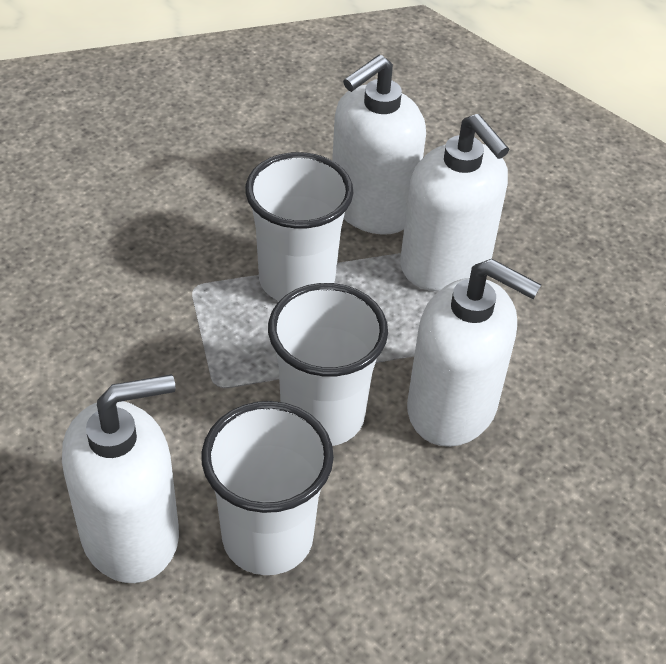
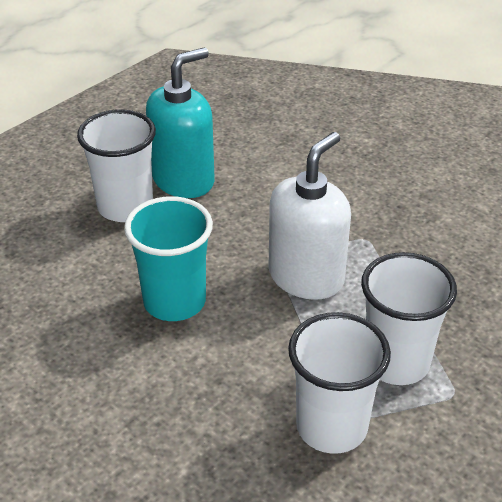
turquoise cup: 0 -> 1
turquoise soap dispenser: 0 -> 1
white soap dispenser: 4 -> 1

